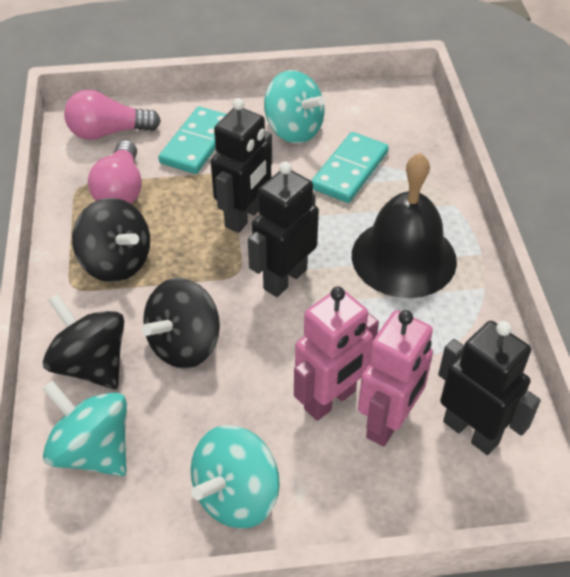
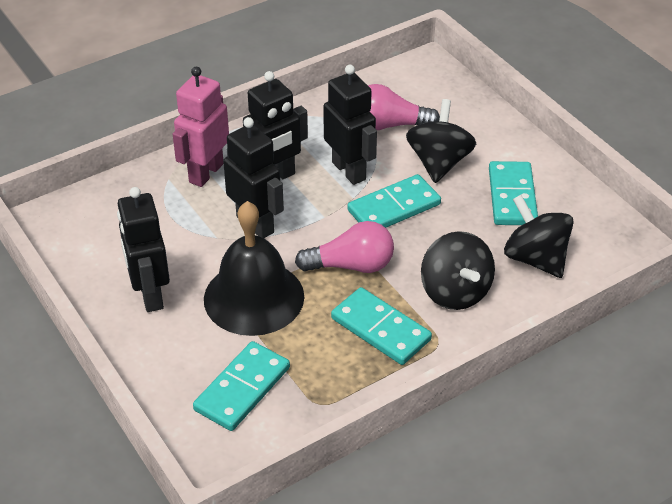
black robot: 3 -> 4
pink robot: 2 -> 1
turquoise domino: 2 -> 4
turquoise spinning top: 3 -> 0

